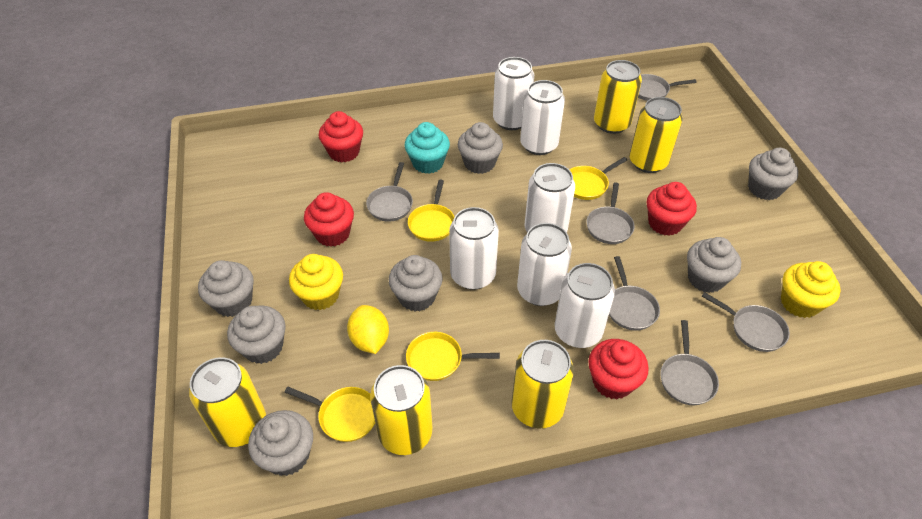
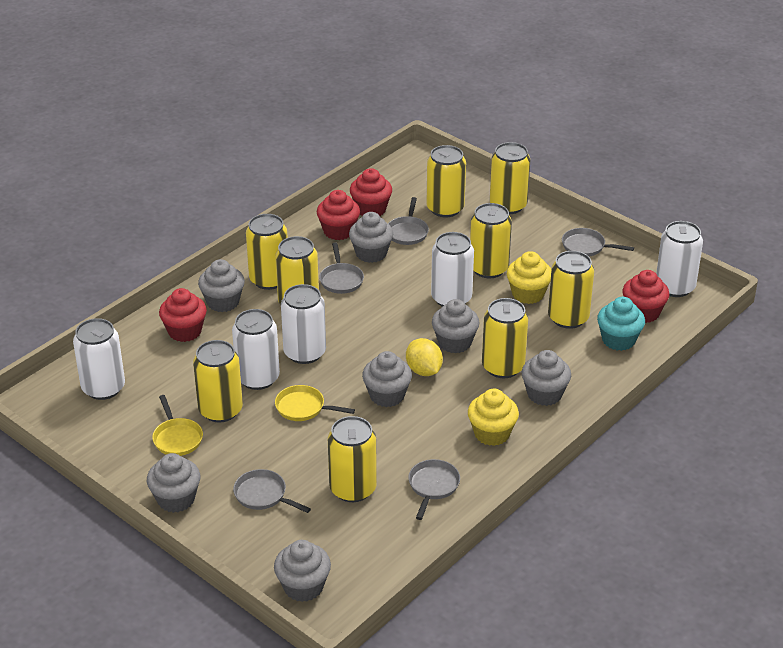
grey pan: 6 -> 5
white can: 6 -> 5
yellow can: 5 -> 9
yellow pan: 4 -> 2

